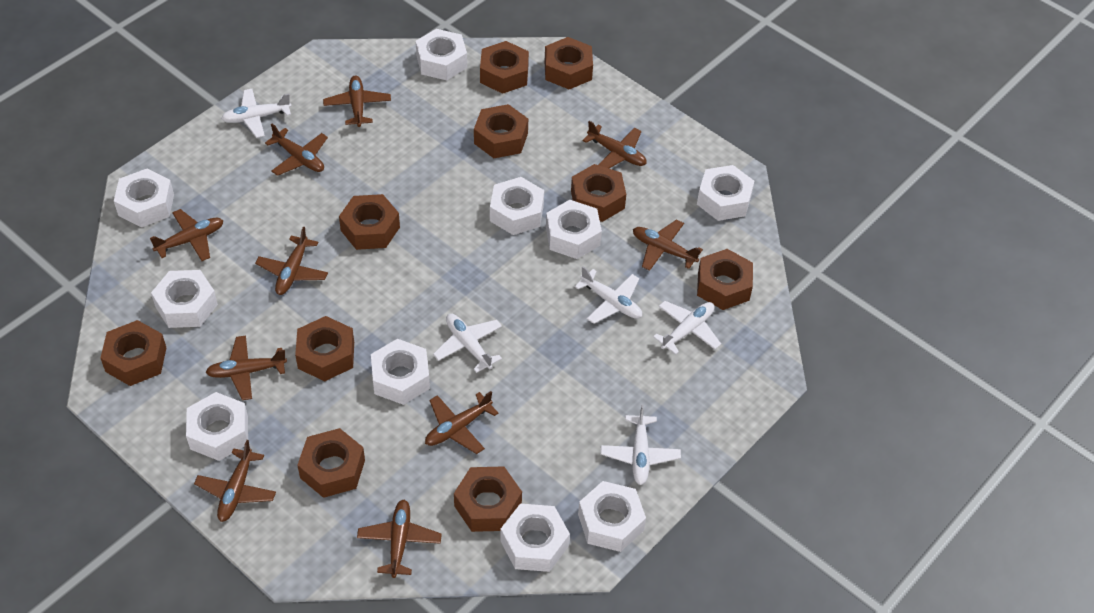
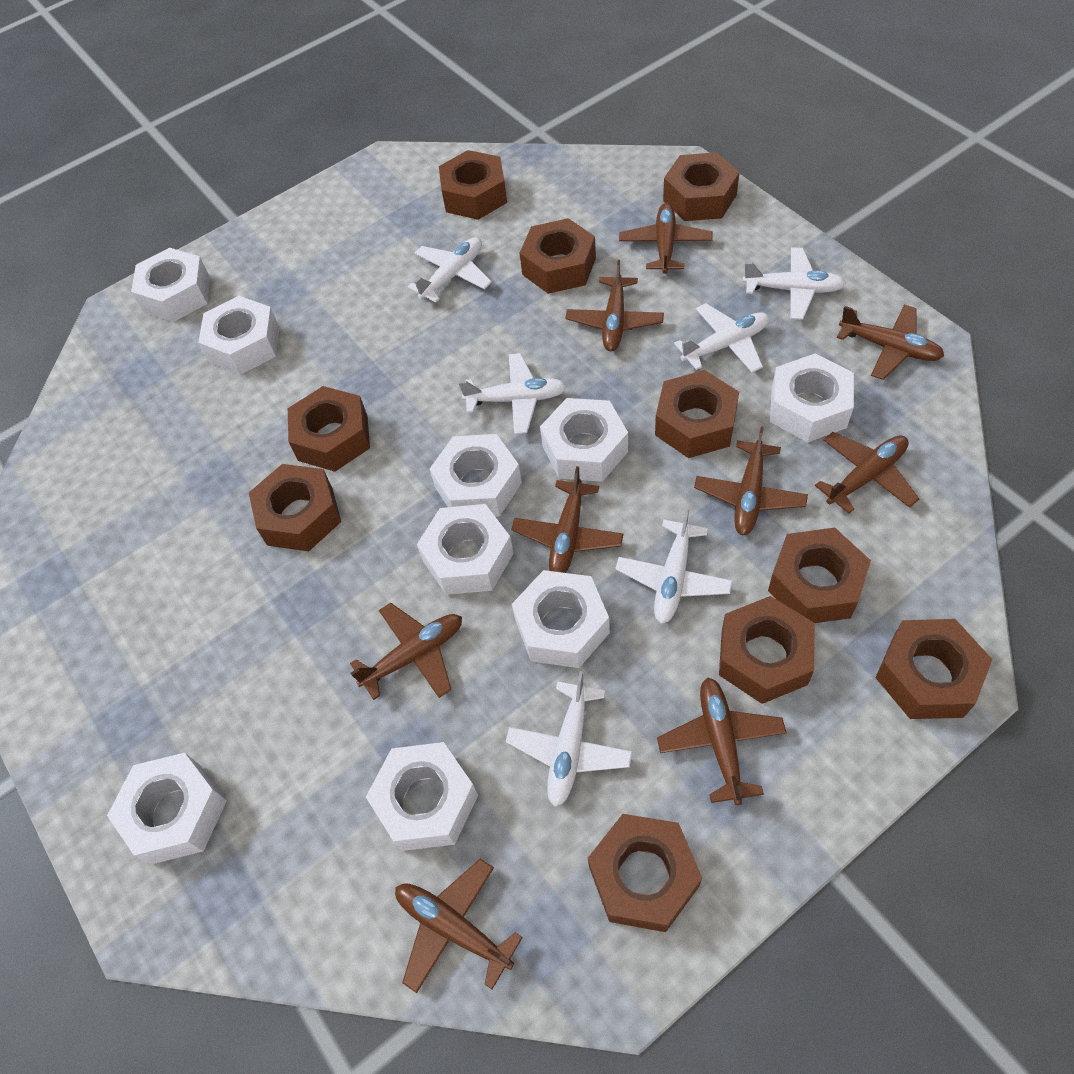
brown plane: 10 -> 9
white nut: 10 -> 9
white plane: 5 -> 6

